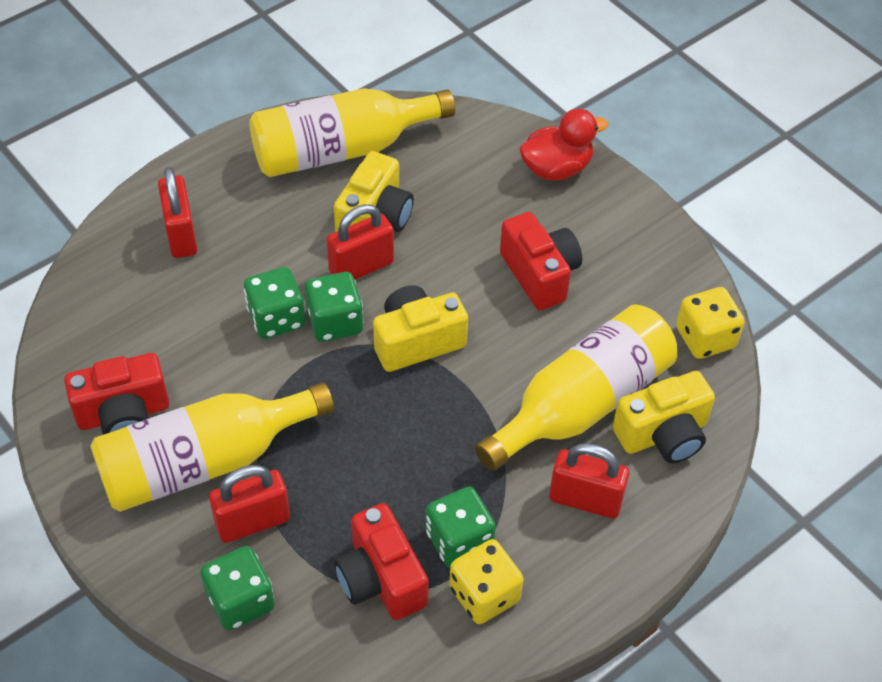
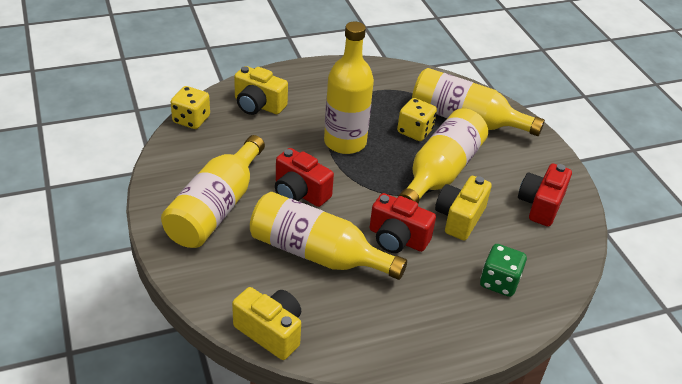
green dice: 4 -> 1
red duck: 1 -> 0
red padlock: 4 -> 0
yellow bottle: 3 -> 5

